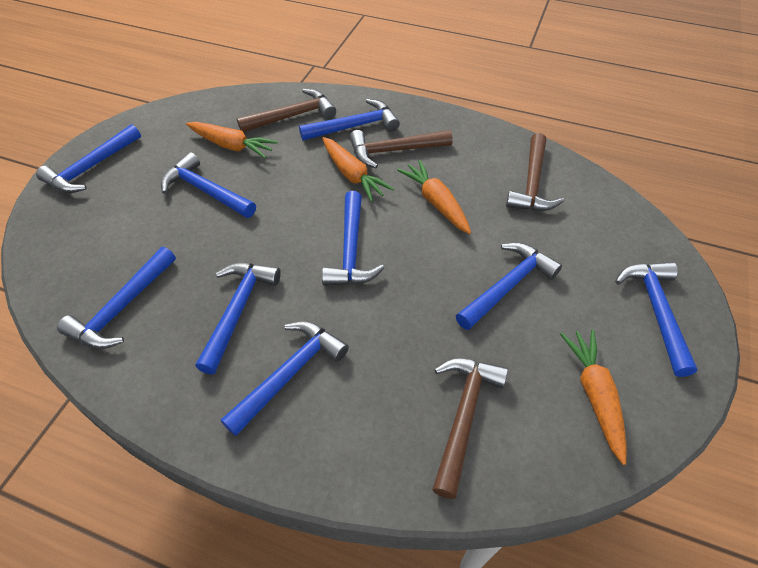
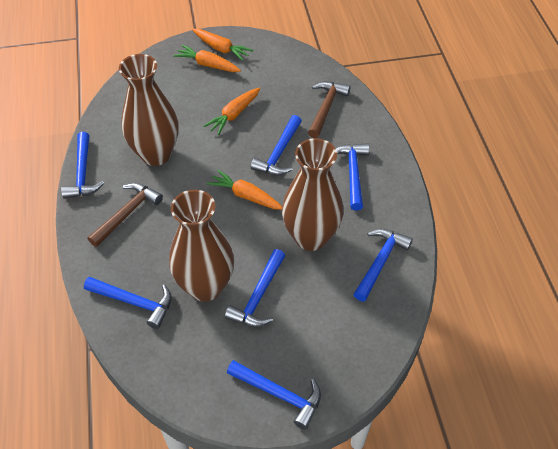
blue hammer: 9 -> 7
brown hammer: 4 -> 2
brown vase: 0 -> 3

